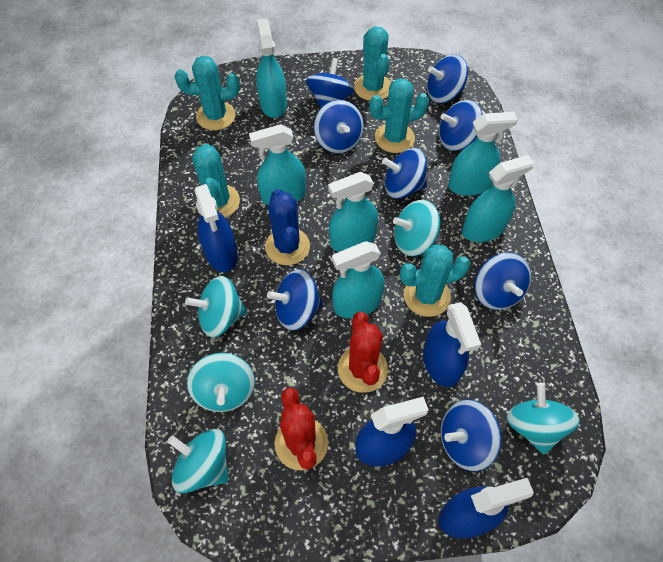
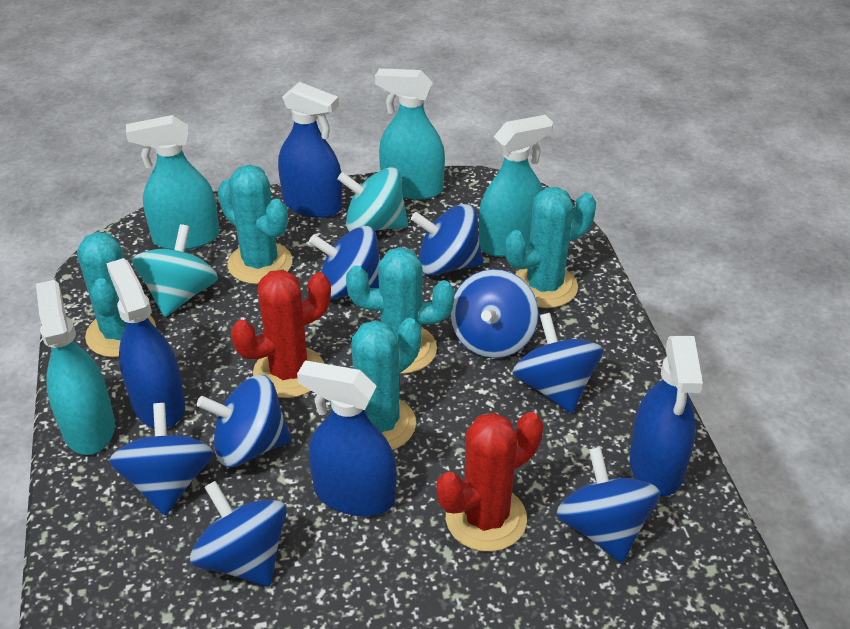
blue cactus: 1 -> 0
turquoise spinning top: 5 -> 2
turquoise spray bottle: 6 -> 4

